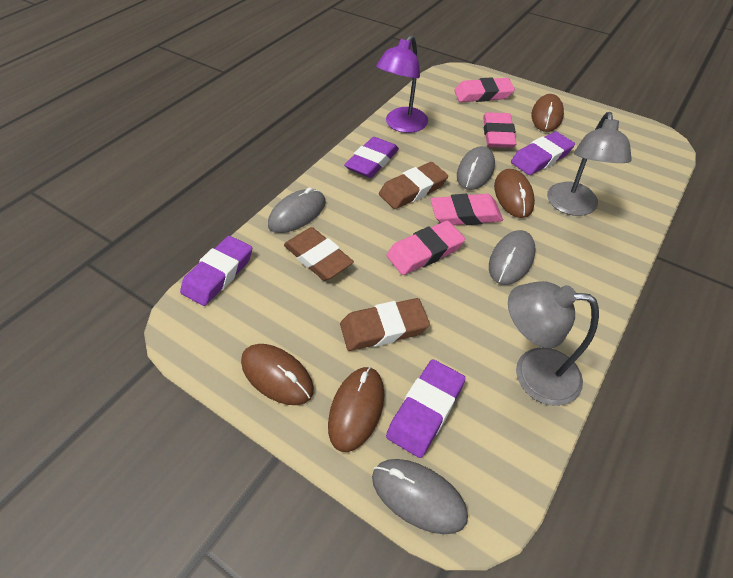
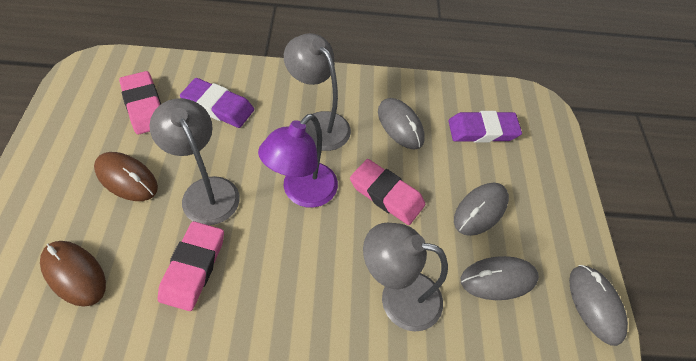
brown eraser: 3 -> 0
brown mouse: 4 -> 2
grey lamp: 2 -> 3
pink eraser: 4 -> 3
purple eraser: 4 -> 2

